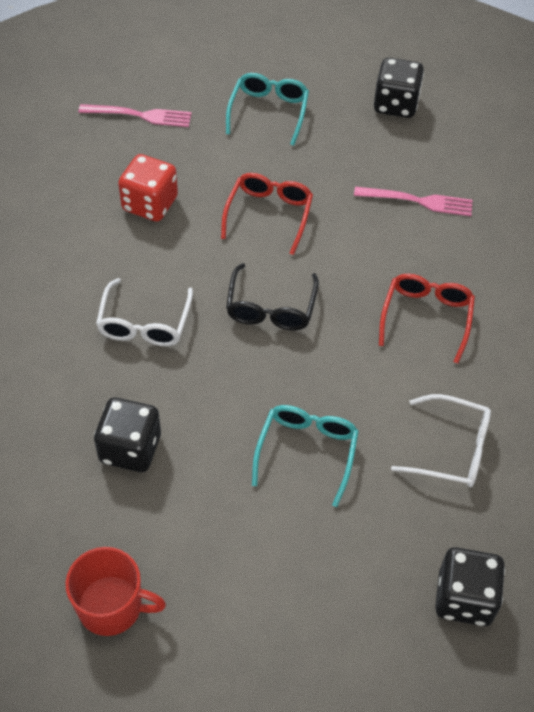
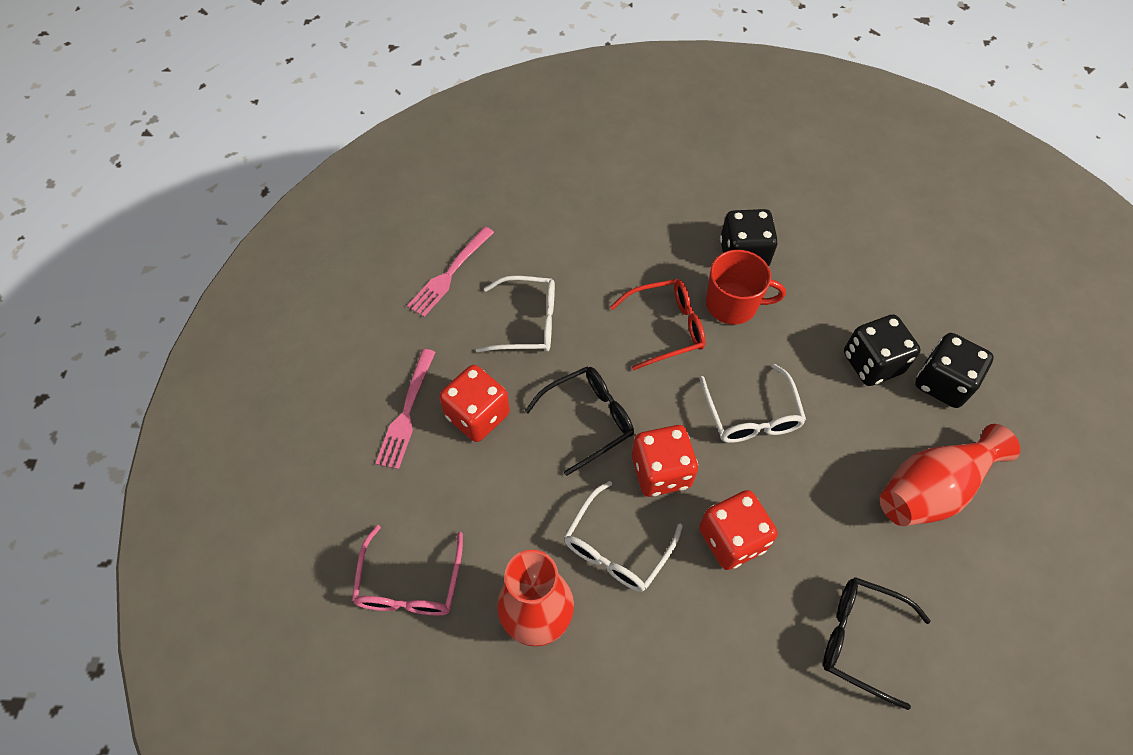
black glasses: 1 -> 2
pink glasses: 0 -> 1
red dice: 1 -> 3
red glasses: 2 -> 1
red vase: 0 -> 2
turquoise glasses: 2 -> 0
white glasses: 2 -> 3

